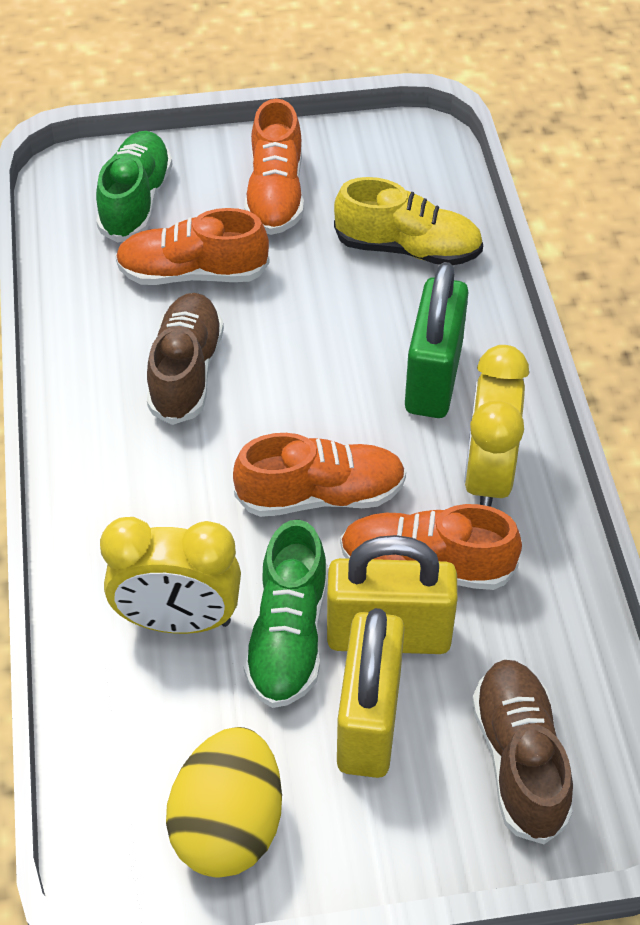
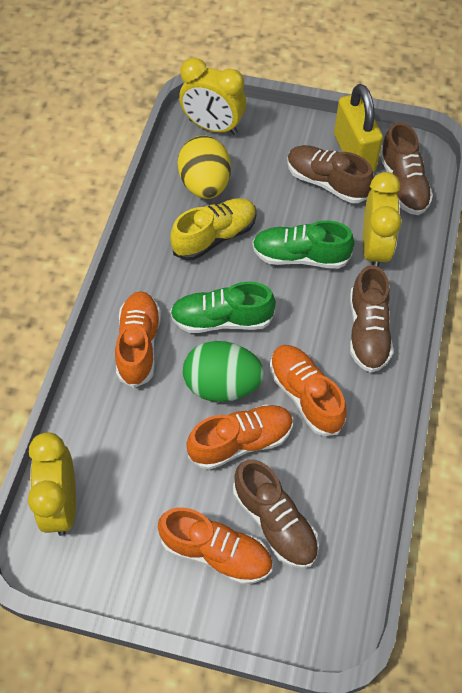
brown shoe: 2 -> 4
green egg: 0 -> 1
green padlock: 1 -> 0
yellow clock: 2 -> 3
yellow padlock: 2 -> 1

